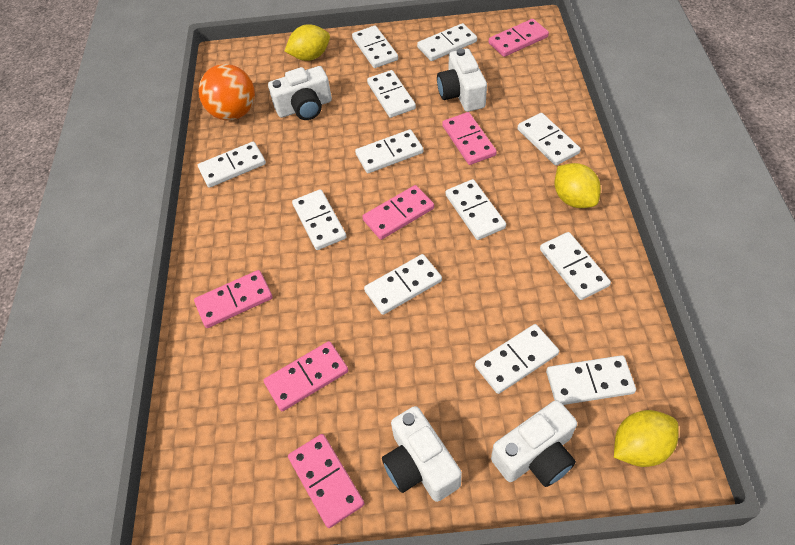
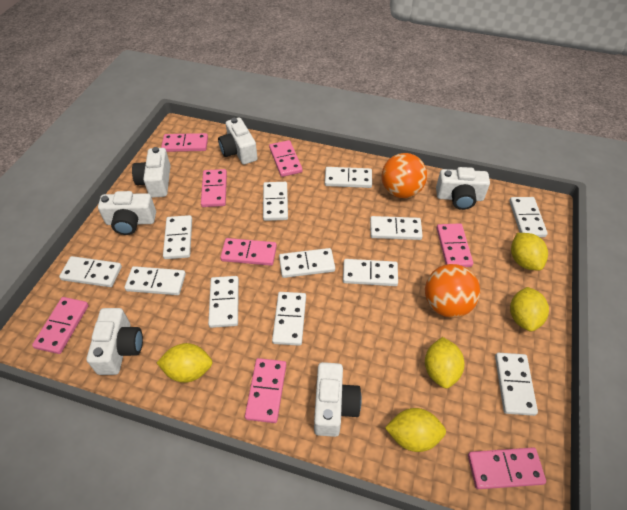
orange ball: 1 -> 2
pink domino: 6 -> 8
white camera: 4 -> 6
yellow lemon: 3 -> 5

